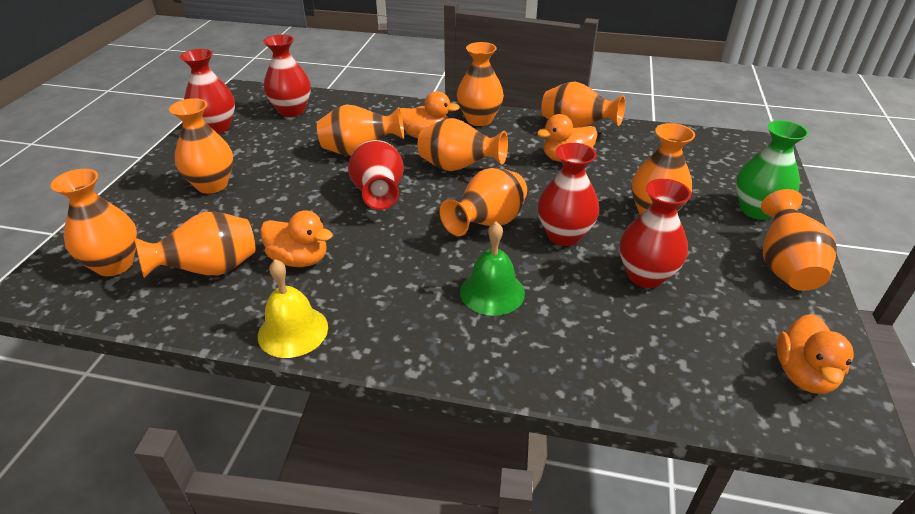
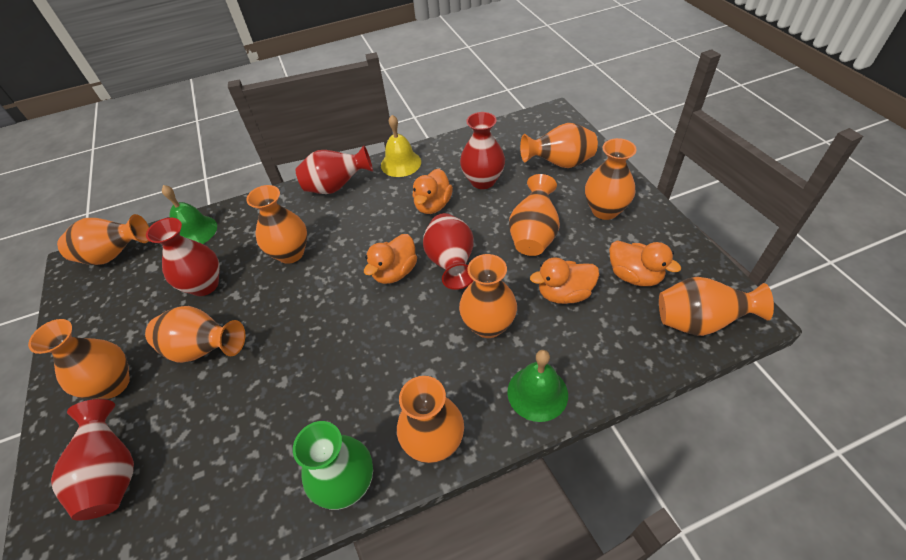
green bell: 1 -> 2

